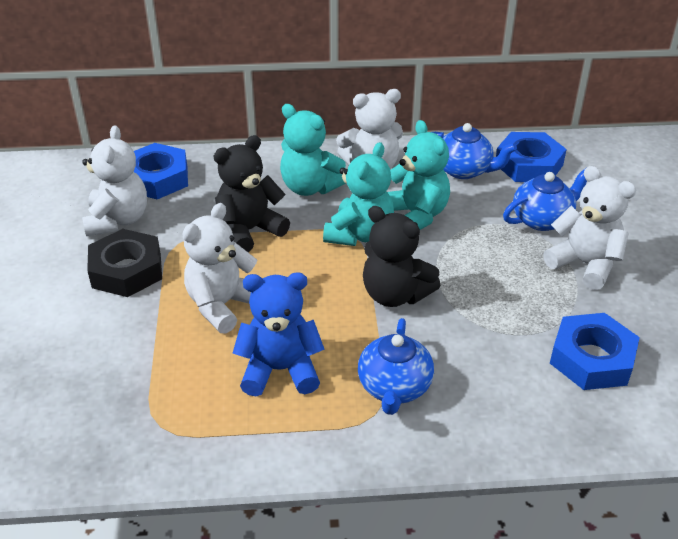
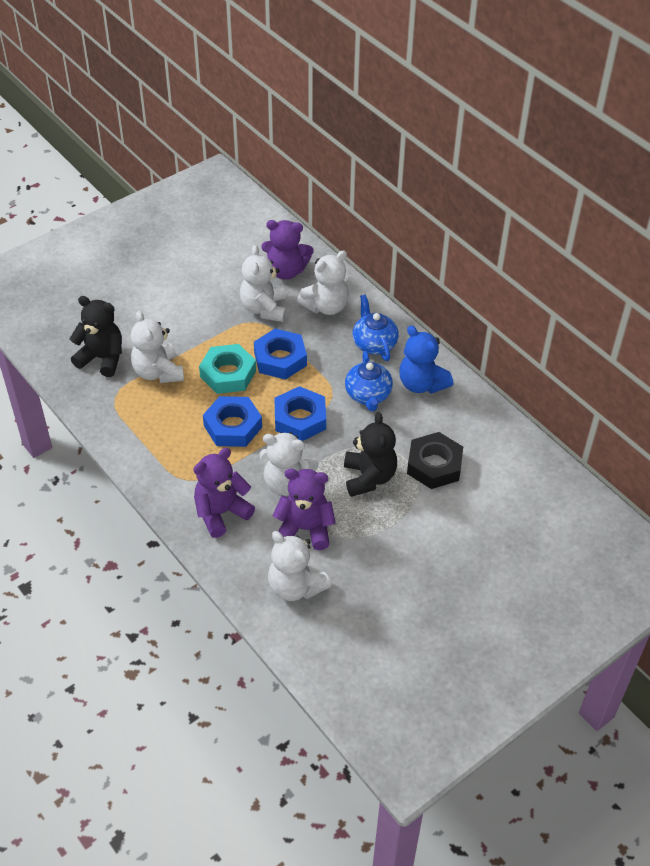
blue teapot: 3 -> 2
purple teddy bear: 0 -> 3
turquoise nut: 0 -> 1
turquoise teddy bear: 3 -> 0
white teddy bear: 4 -> 5

